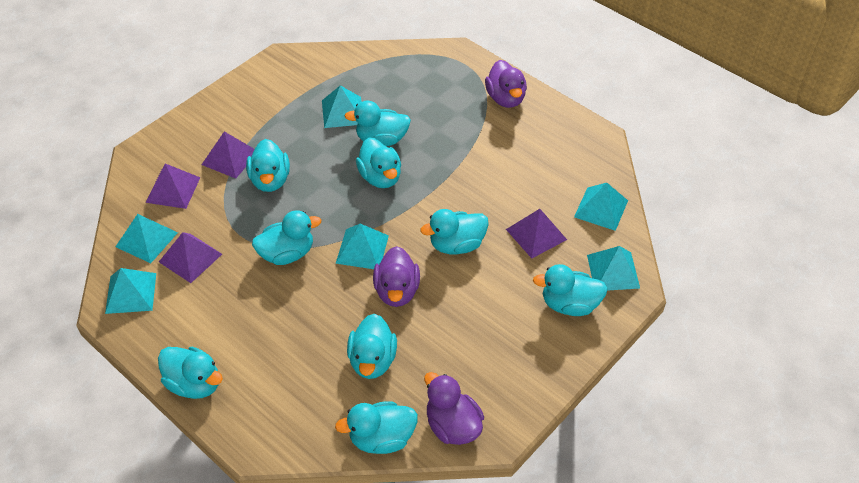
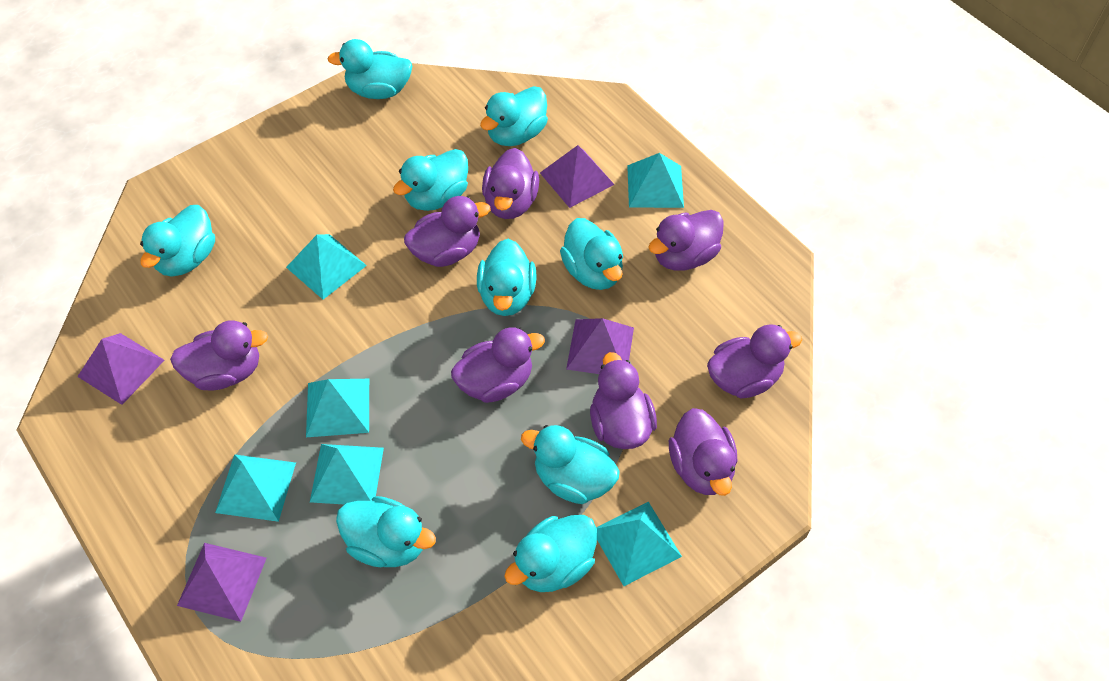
purple duck: 3 -> 8

